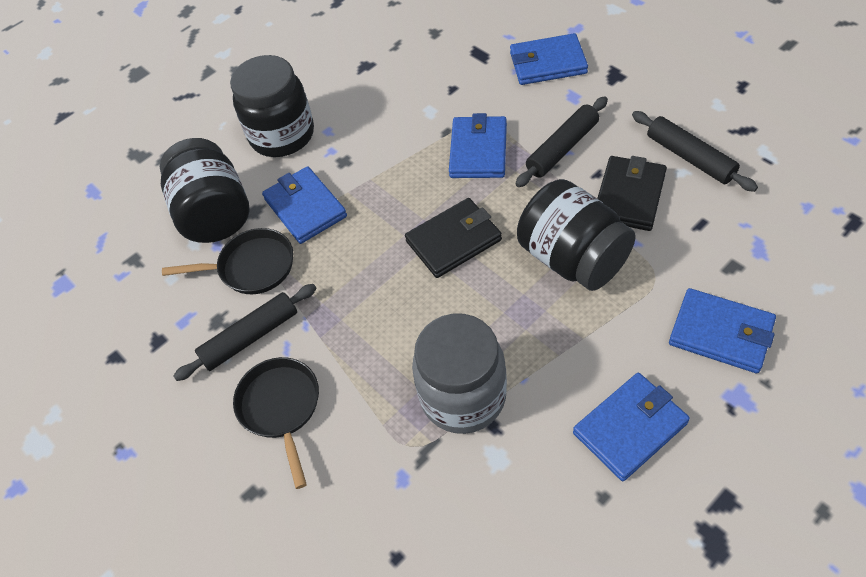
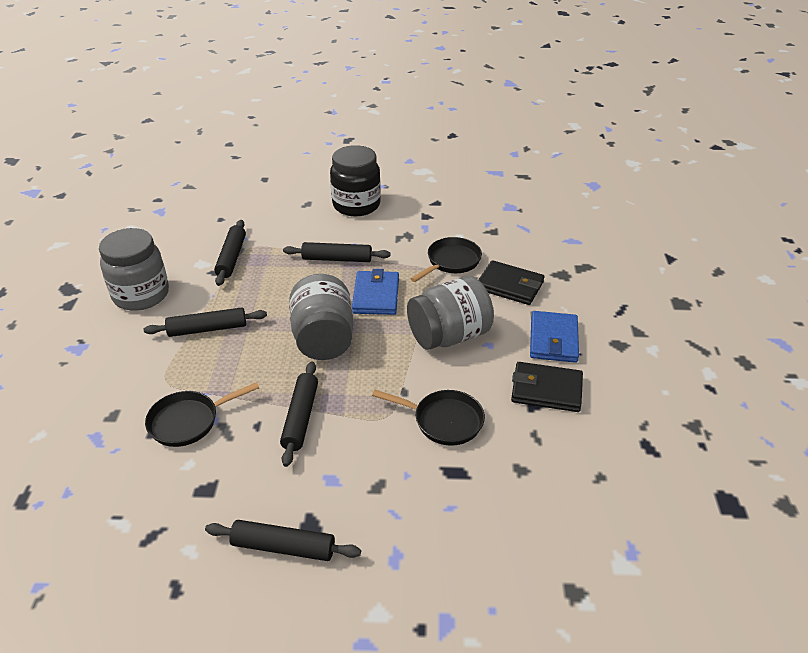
black jar: 3 -> 1
black pan: 2 -> 3
black rolling pin: 3 -> 5
blue wallet: 5 -> 2
grey jar: 1 -> 3

